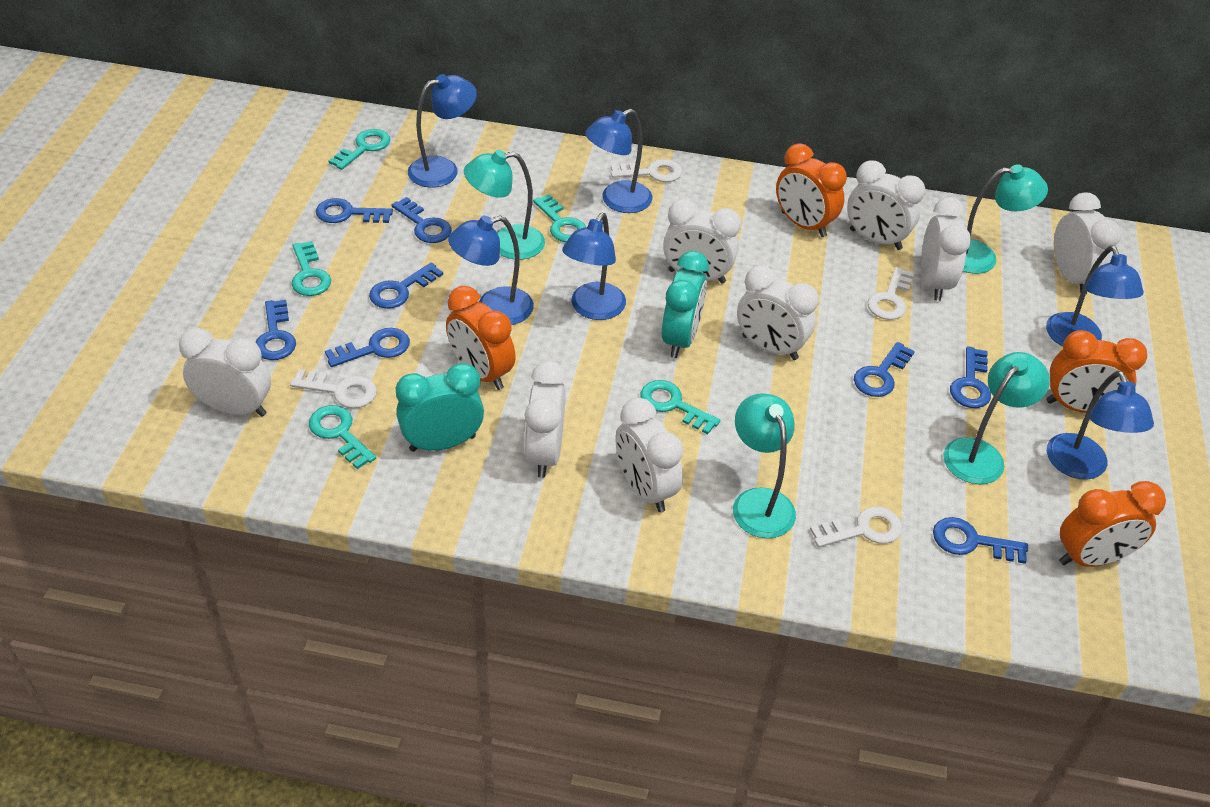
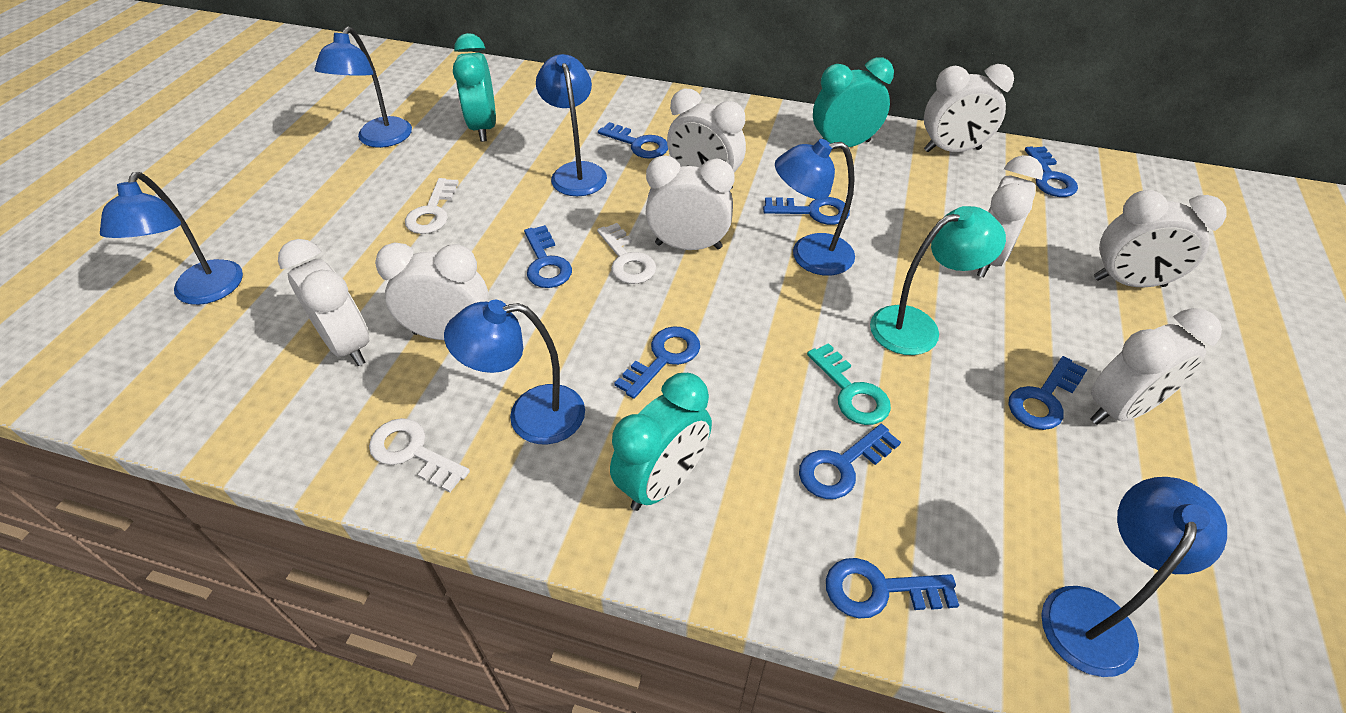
orange clock: 4 -> 0
turquoise clock: 2 -> 3
turquoise key: 5 -> 1
turquoise lamp: 4 -> 1
white key: 4 -> 3

